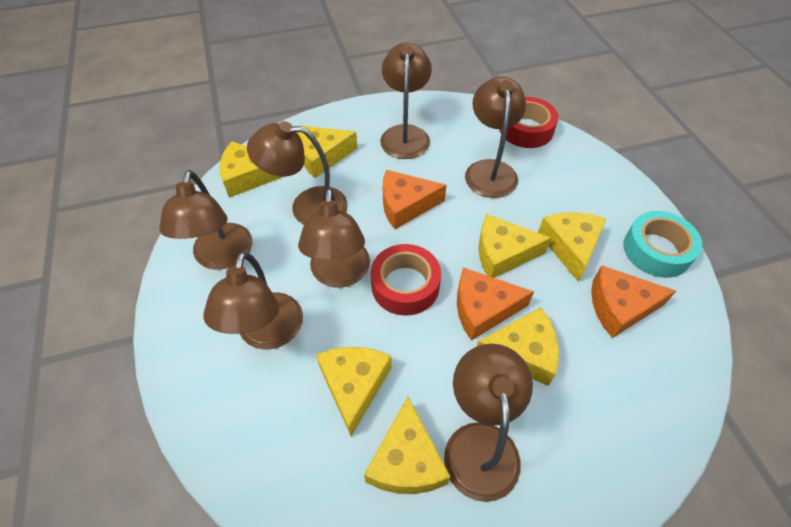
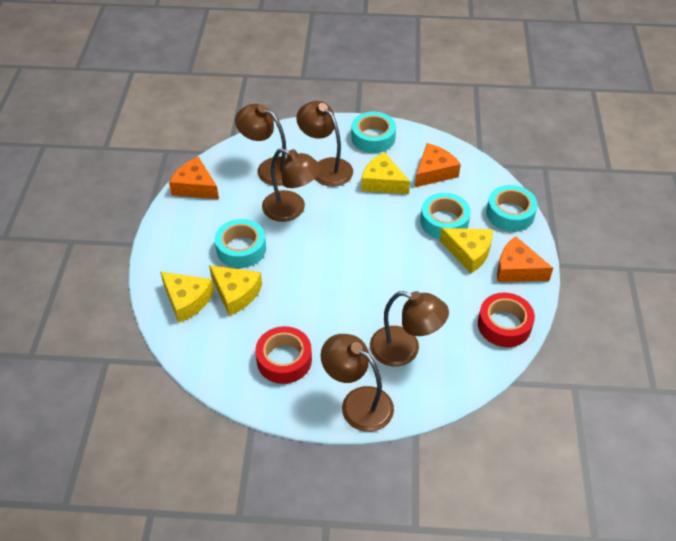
brown lamp: 7 -> 5
turquoise tape: 1 -> 4
yellow cheese: 7 -> 4

